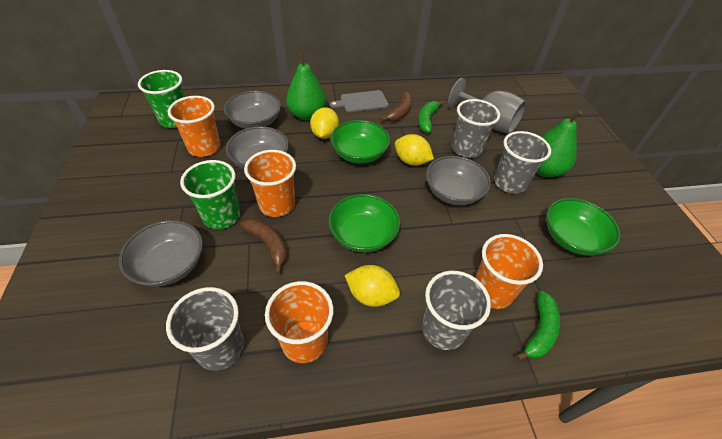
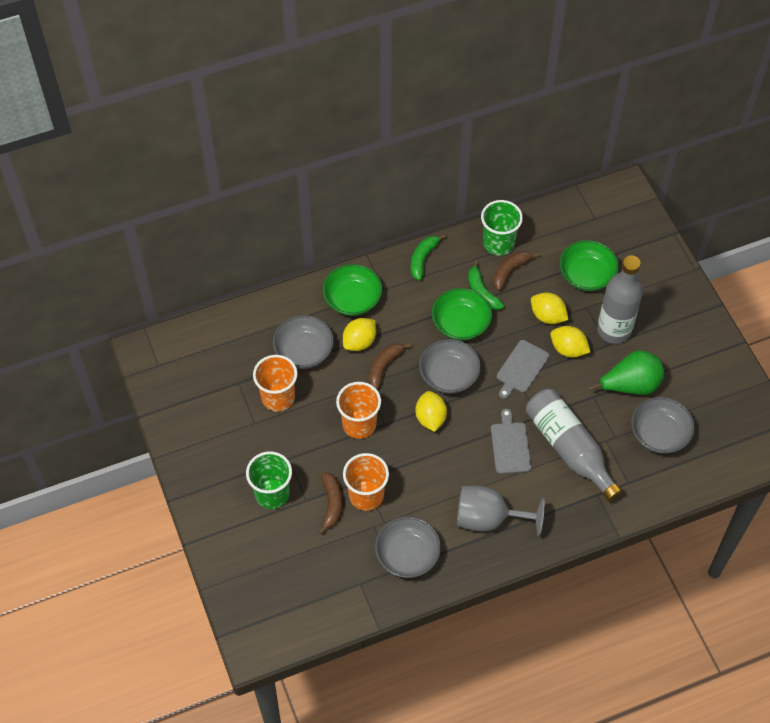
brown banana: 2 -> 3
green pear: 2 -> 1
grey bottle: 0 -> 2
grey cup: 4 -> 0
grey cutting board: 1 -> 2
orange cup: 4 -> 3
yellow lemon: 3 -> 4

